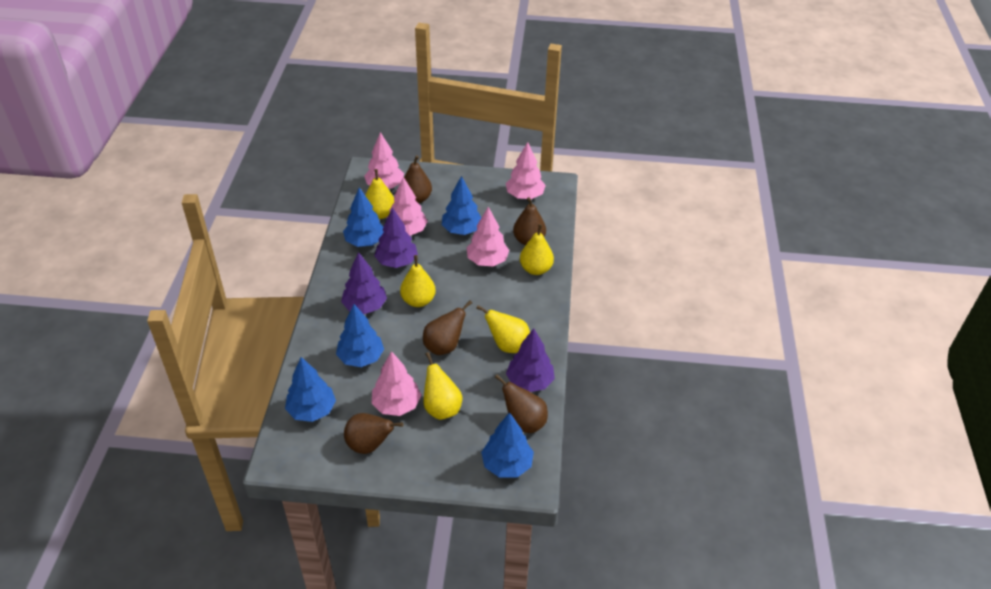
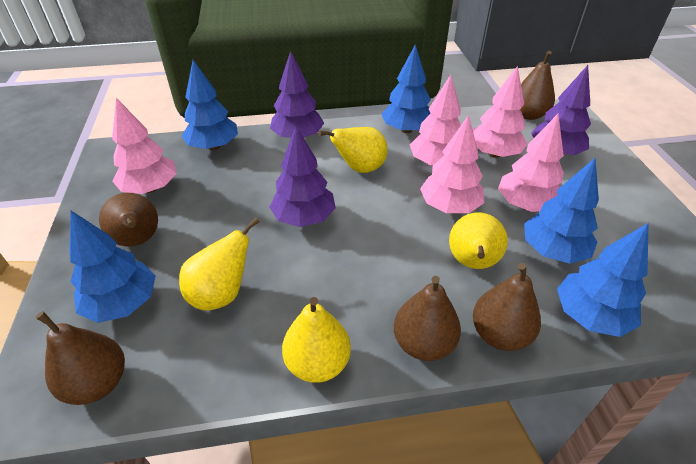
yellow pear: 5 -> 4

